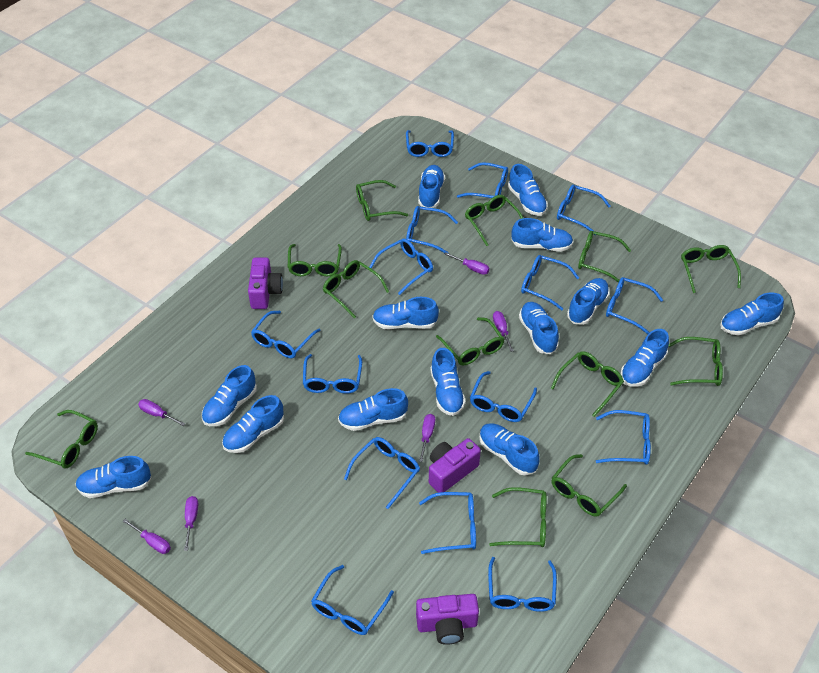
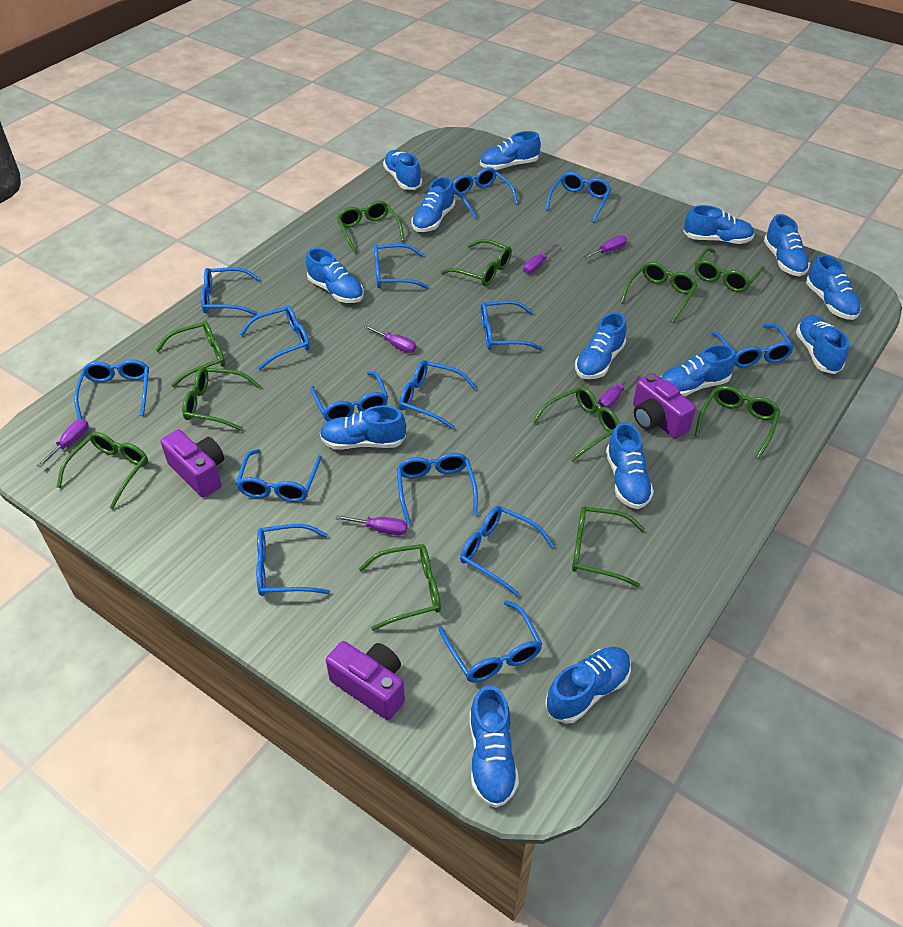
green glasses: 12 -> 11

